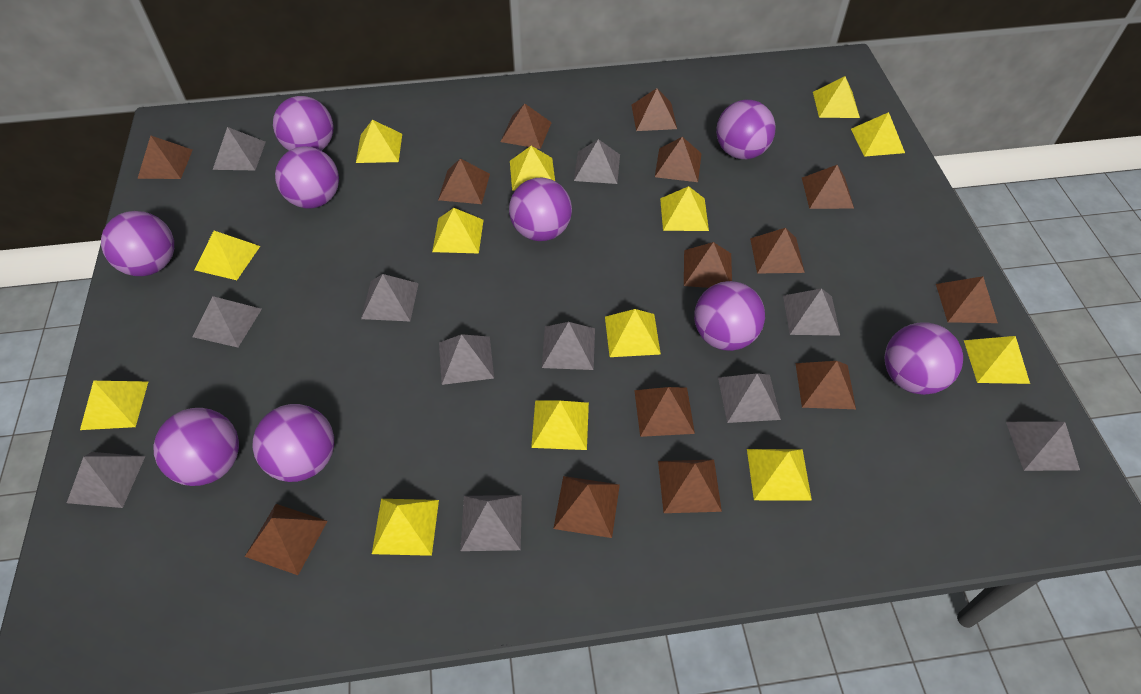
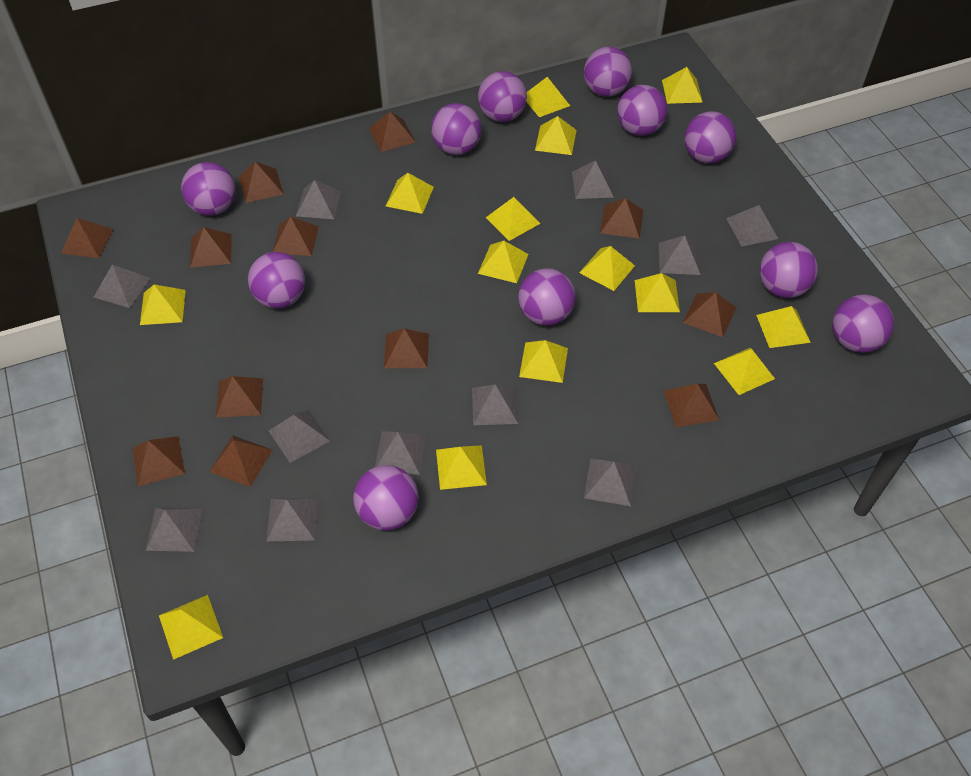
brown pyramid: 14 -> 12
purple ball: 9 -> 11
yellow pyramid: 13 -> 14

